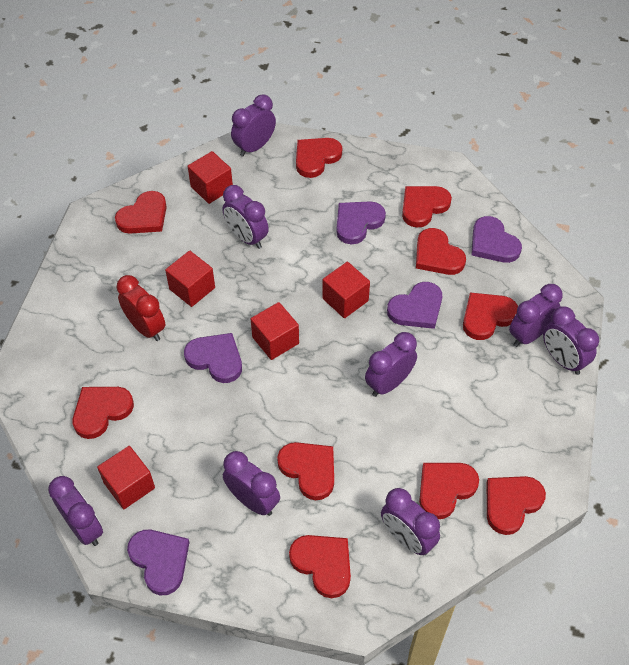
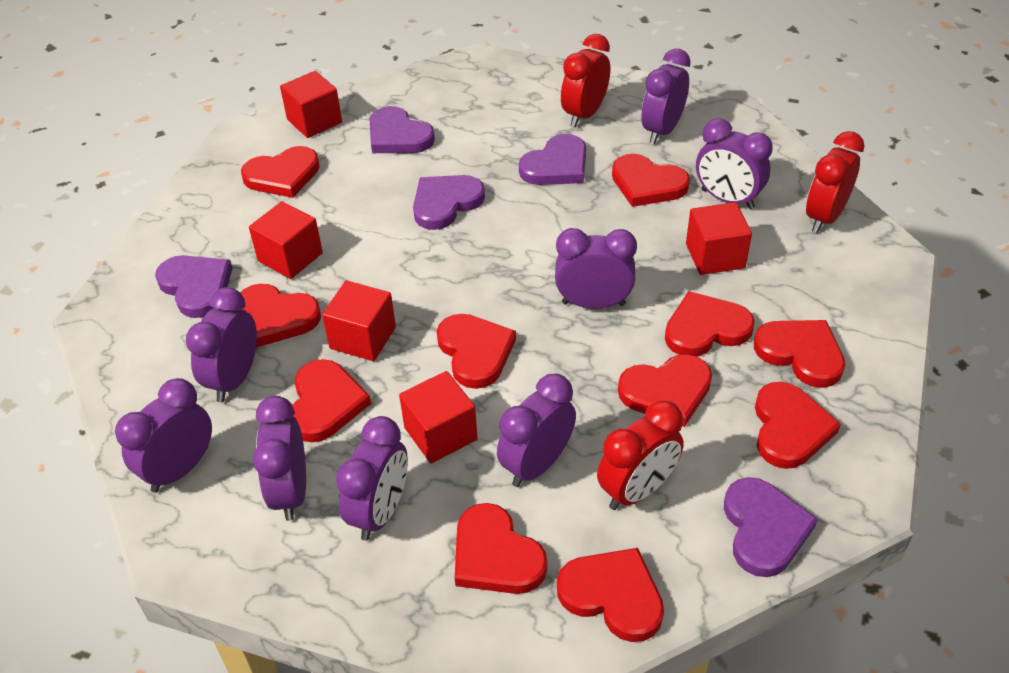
red clock: 1 -> 3
red heart: 10 -> 11

